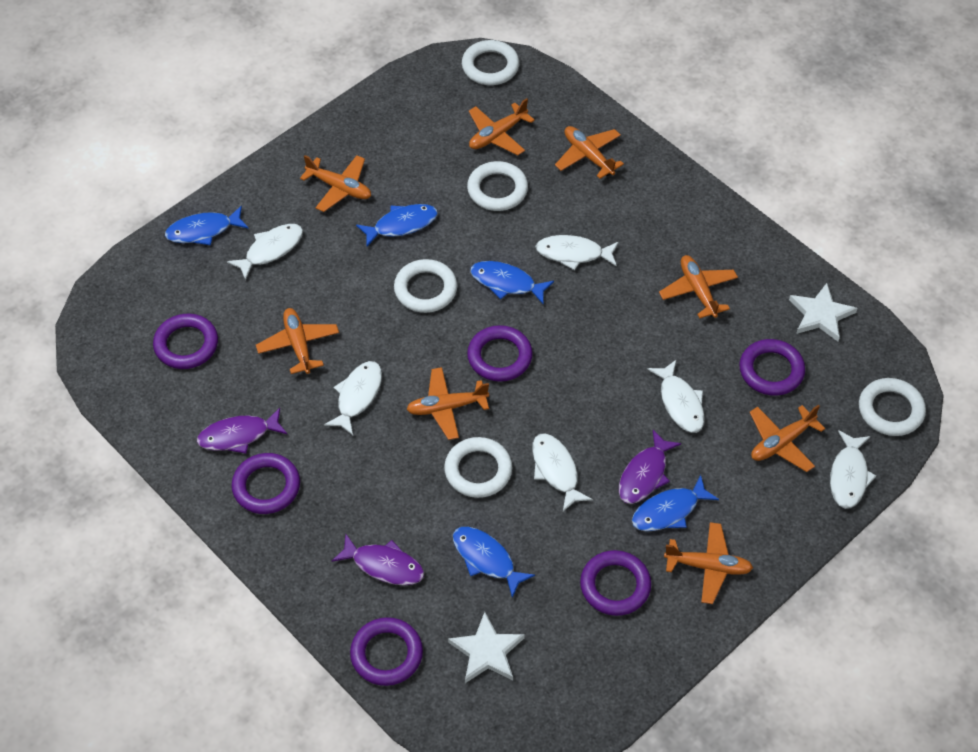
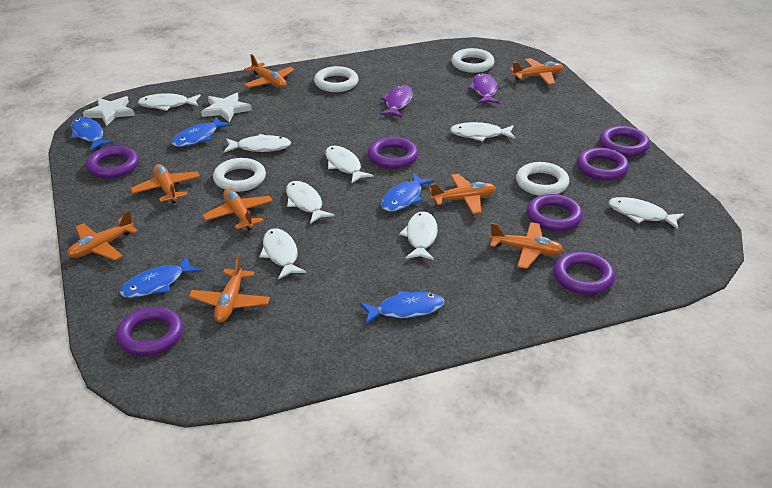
purple fish: 3 -> 2
purple ring: 6 -> 7
white fish: 6 -> 8
white ring: 5 -> 4

